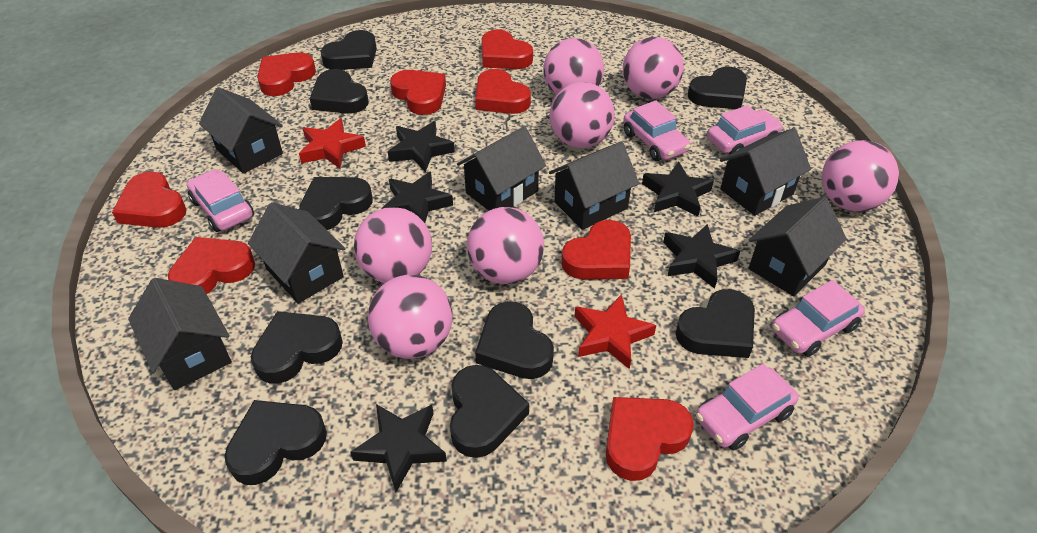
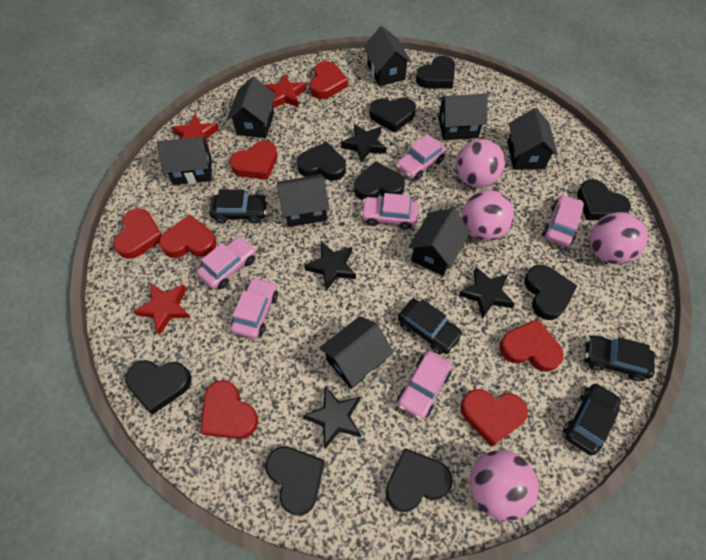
black car: 0 -> 4
black house: 7 -> 8
black star: 5 -> 4
pink ball: 7 -> 4
pink car: 5 -> 6
red heart: 8 -> 7
red star: 2 -> 3

